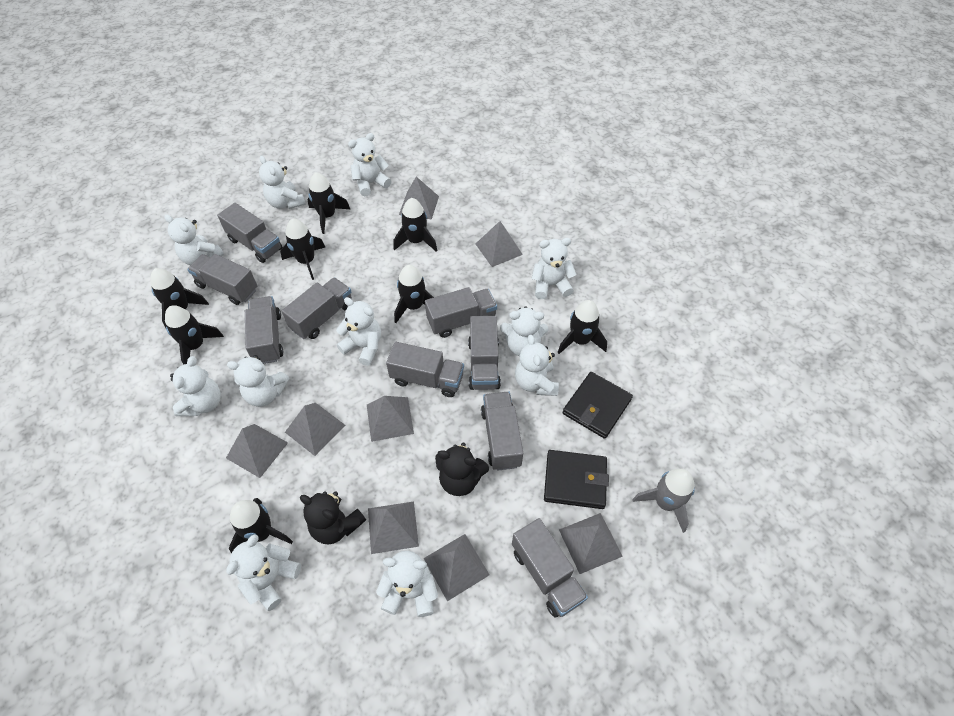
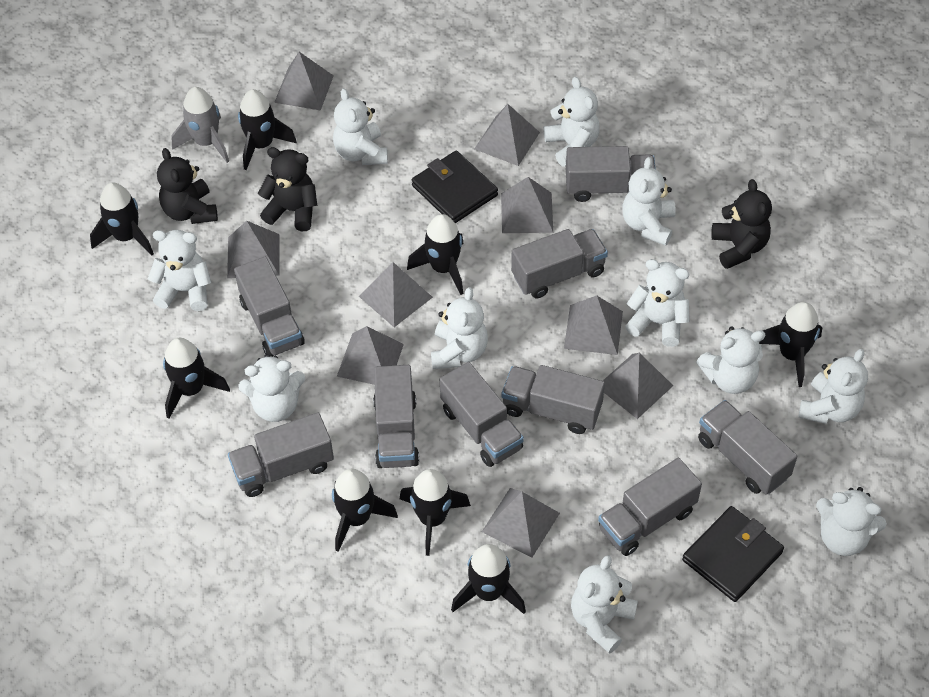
black teddy bear: 2 -> 3
grey pyramid: 8 -> 9

